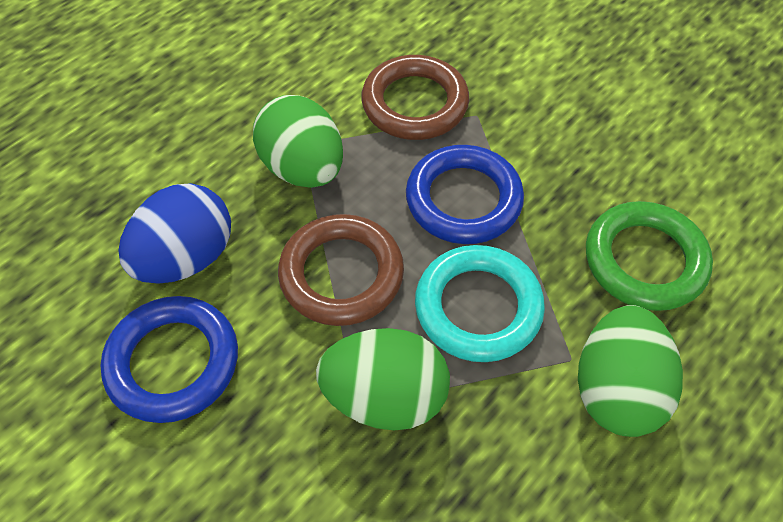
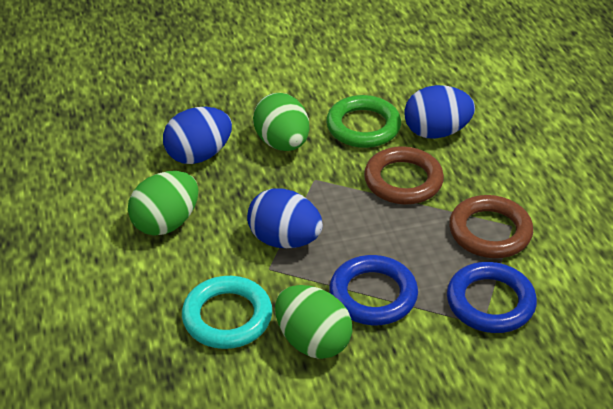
blue egg: 1 -> 3

